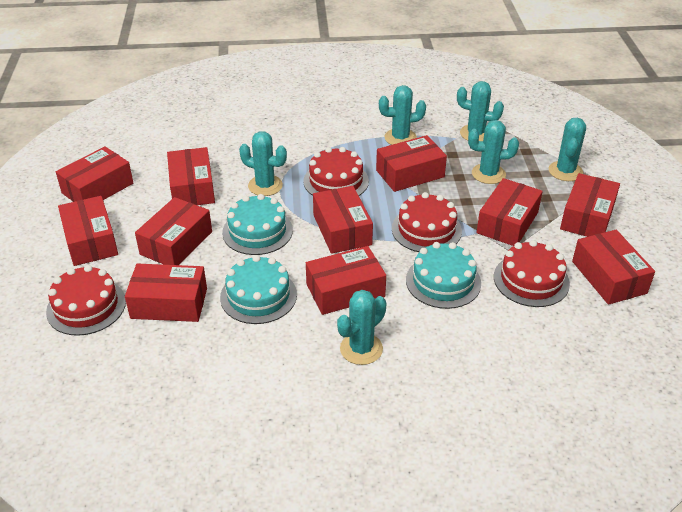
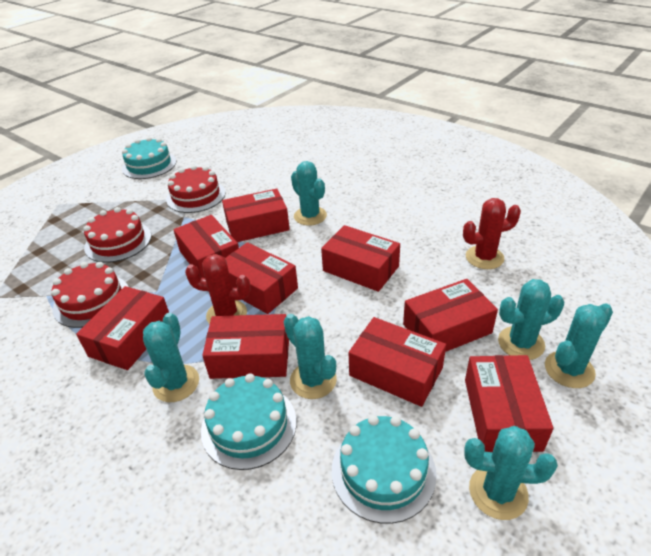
red box: 11 -> 9
red cactus: 0 -> 2
red cake: 4 -> 3

